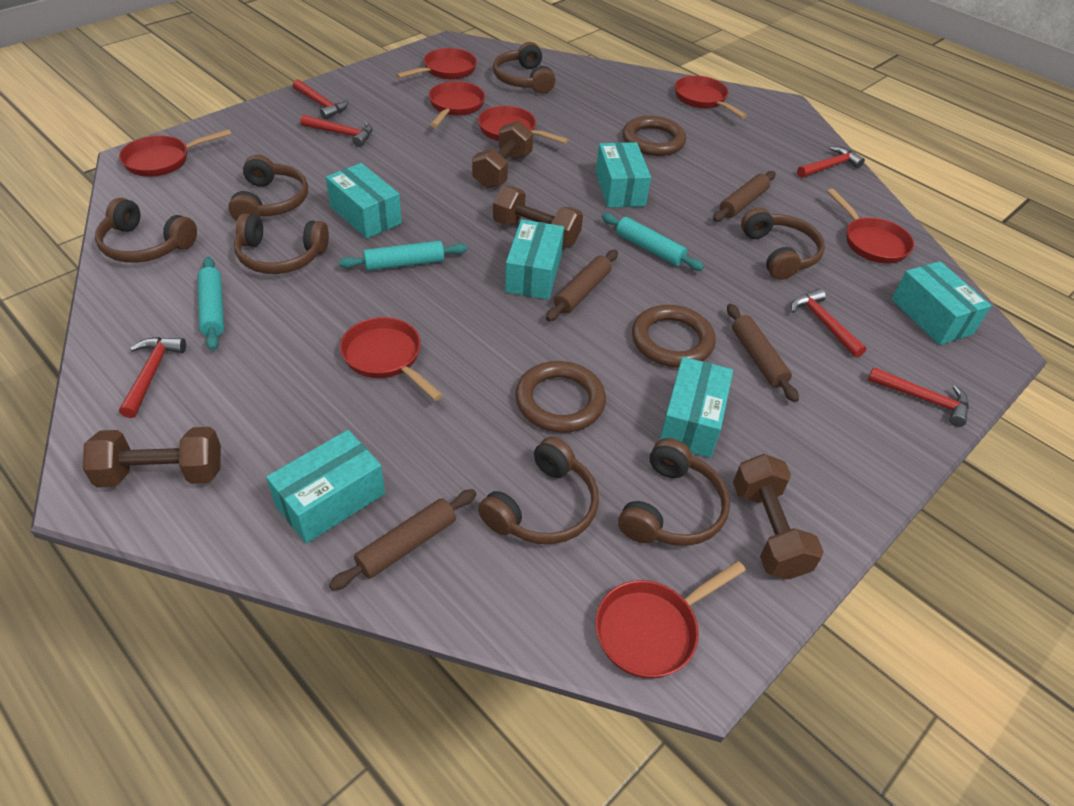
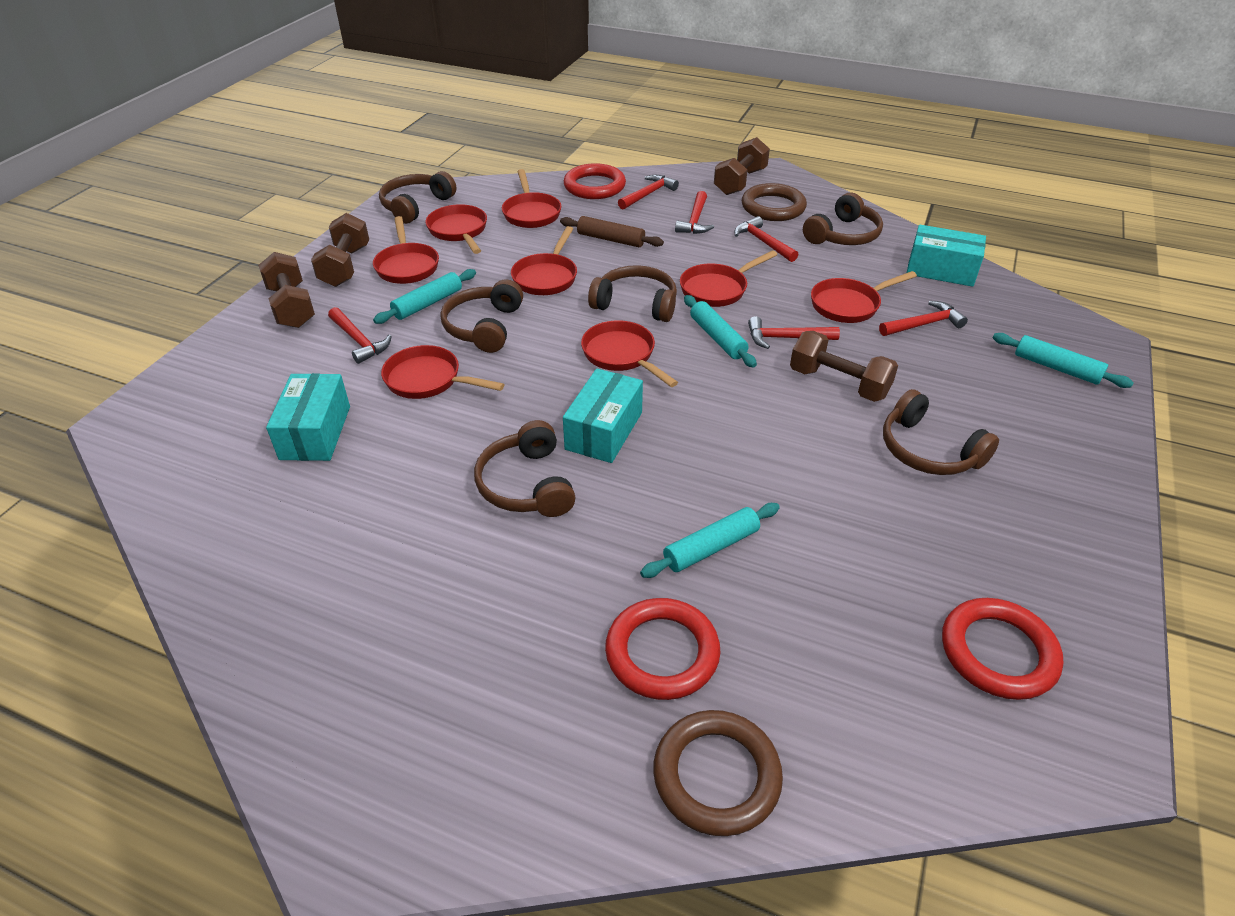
brown headphones: 7 -> 6
brown ring: 3 -> 2
brown rolling pin: 4 -> 1
red ring: 0 -> 3
turquoise box: 6 -> 3
turquoise rolling pin: 3 -> 4

